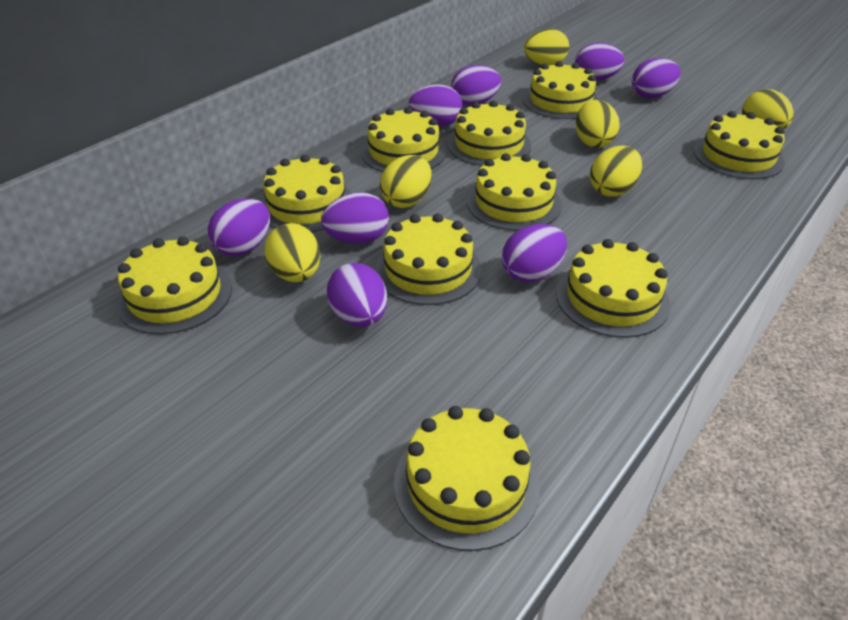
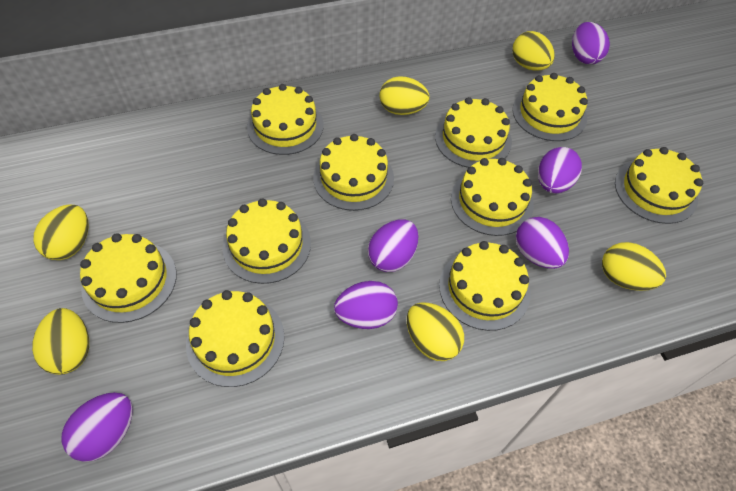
purple egg: 8 -> 6

